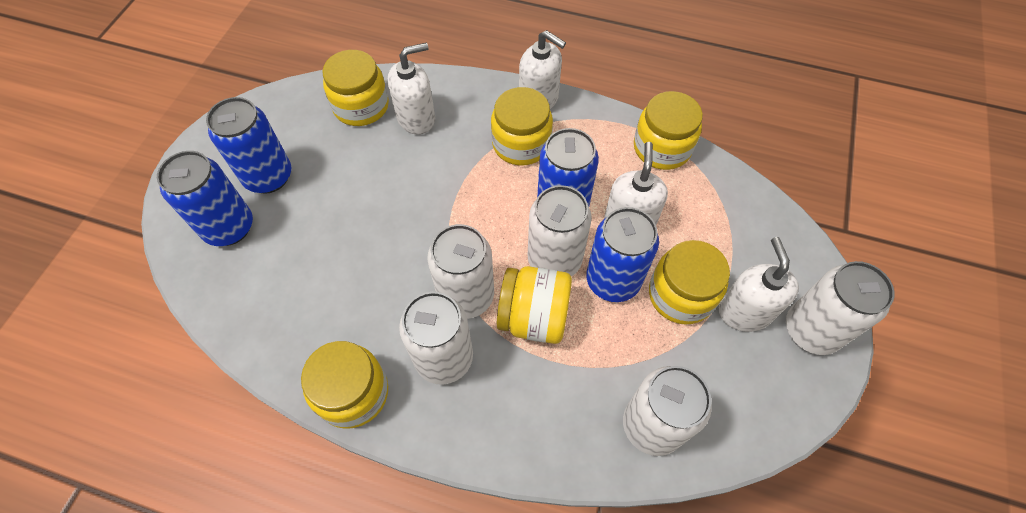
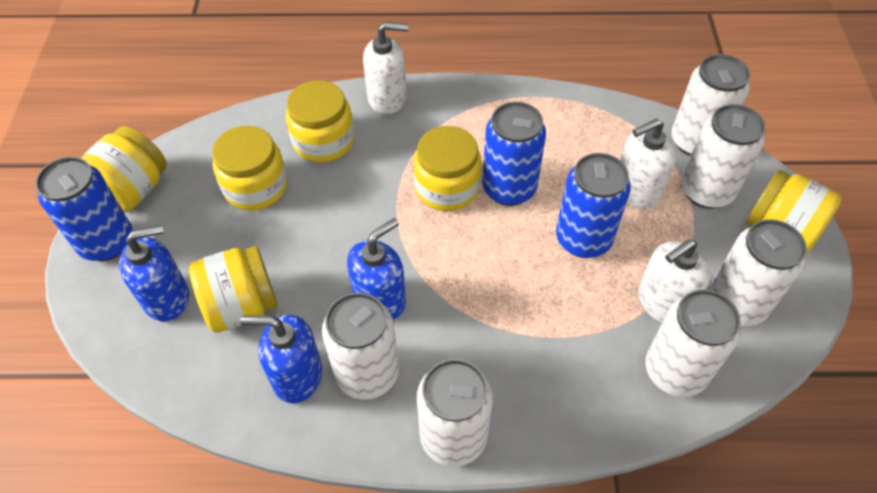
blue can: 4 -> 3
blue soap dispenser: 0 -> 3
white can: 5 -> 6
white soap dispenser: 4 -> 3

